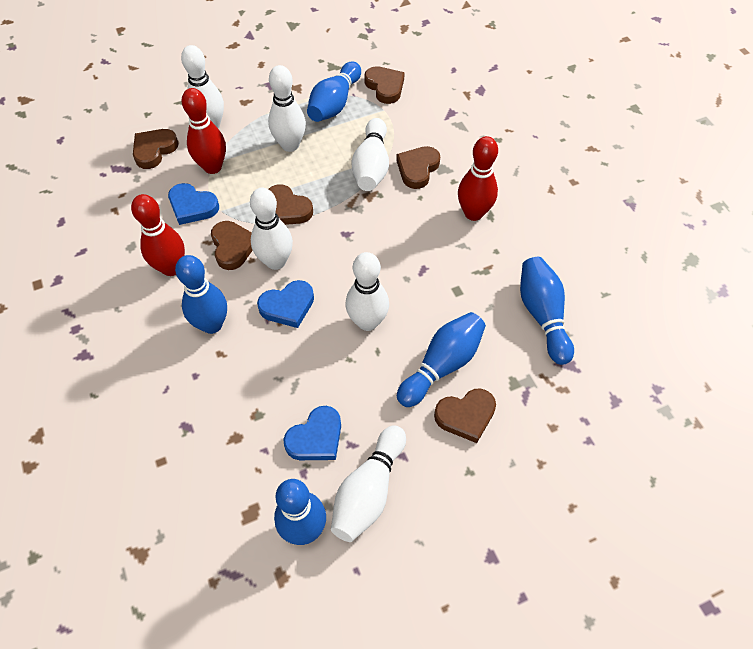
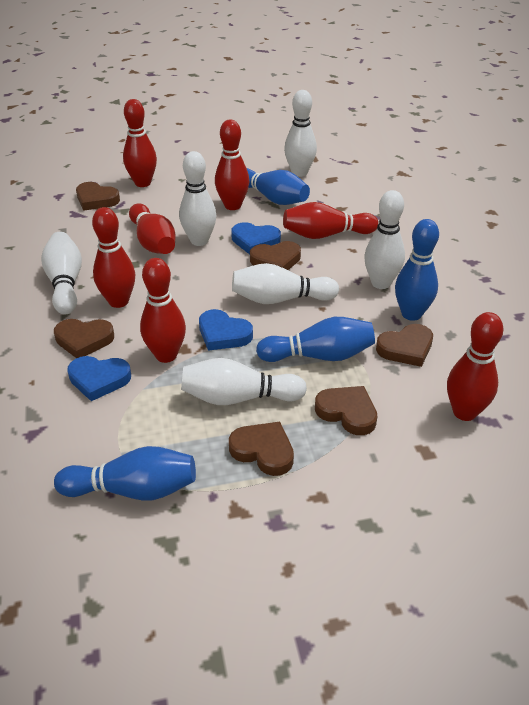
blue bowling pin: 5 -> 4
red bowling pin: 3 -> 7

